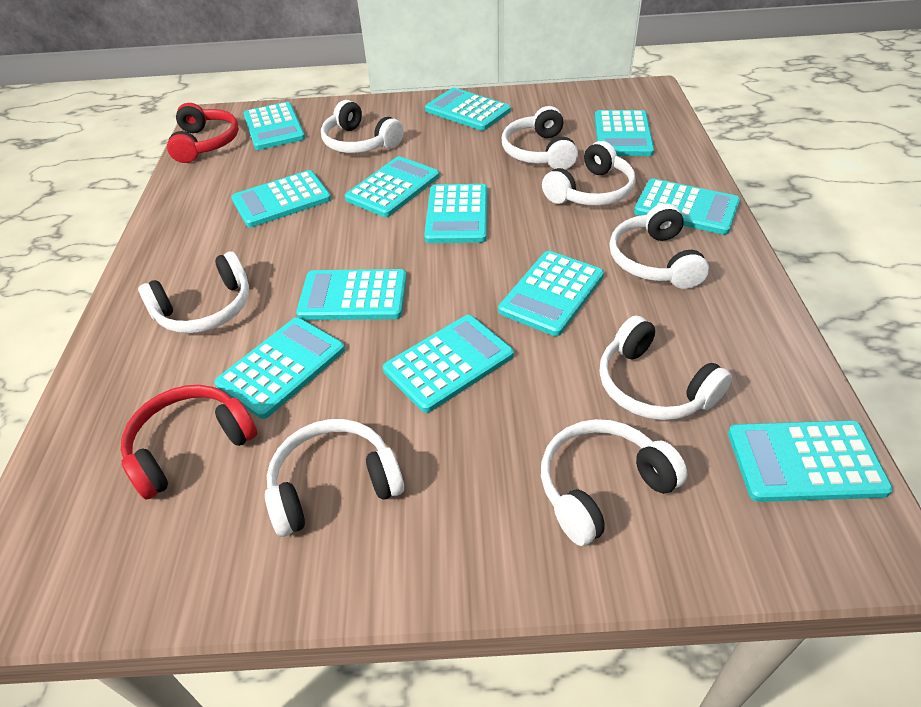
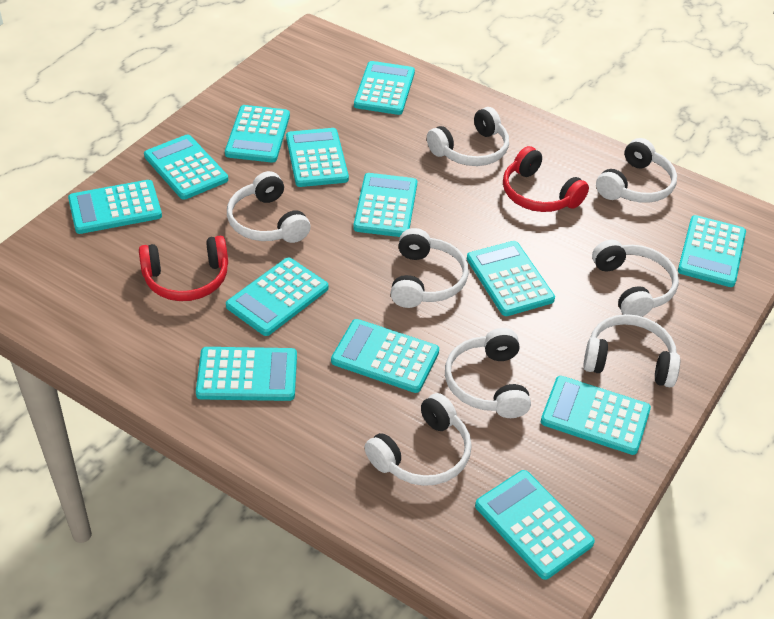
turquoise calculator: 12 -> 13

